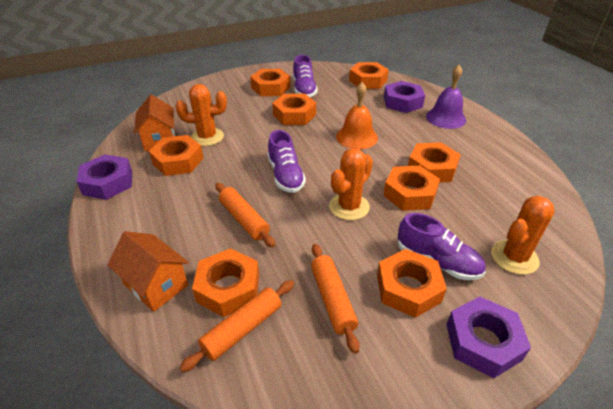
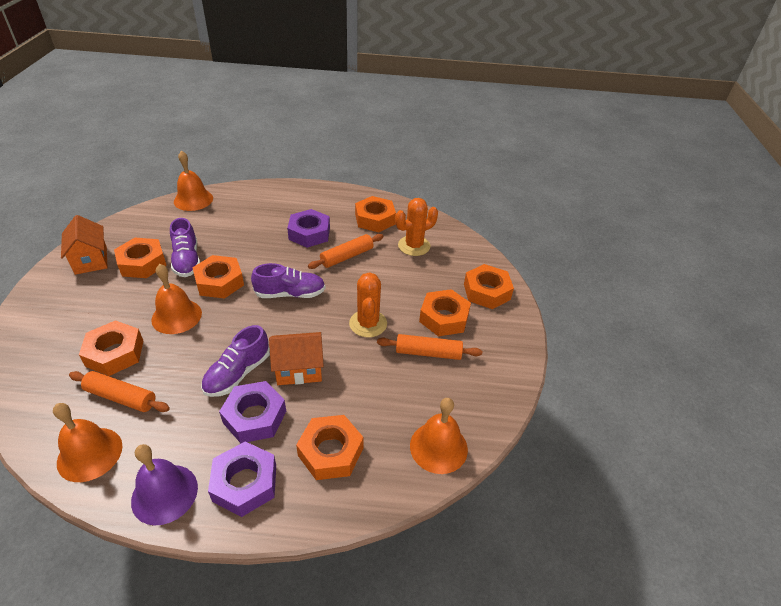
orange bell: 1 -> 4
orange cactus: 3 -> 2
orange nut: 8 -> 7

